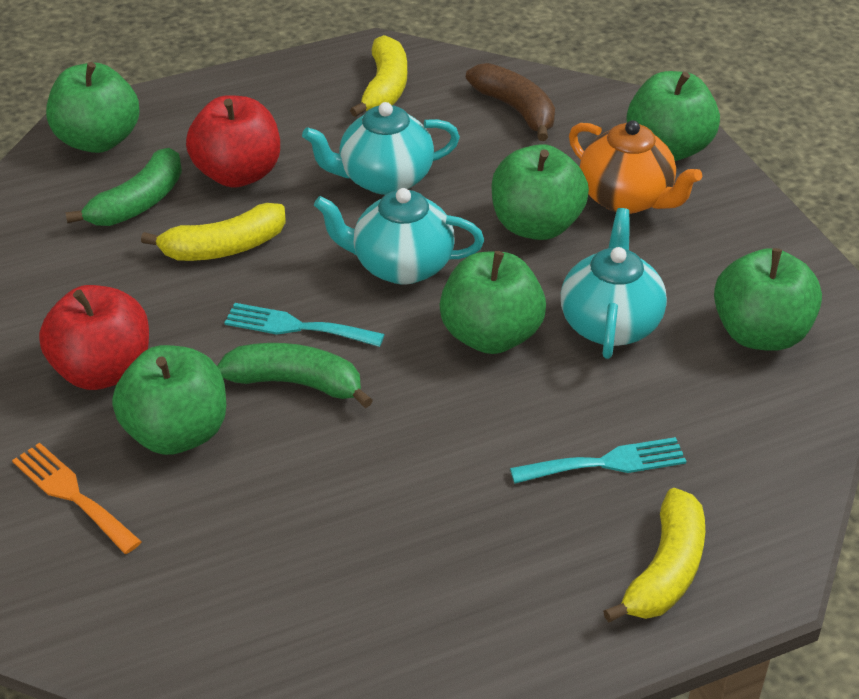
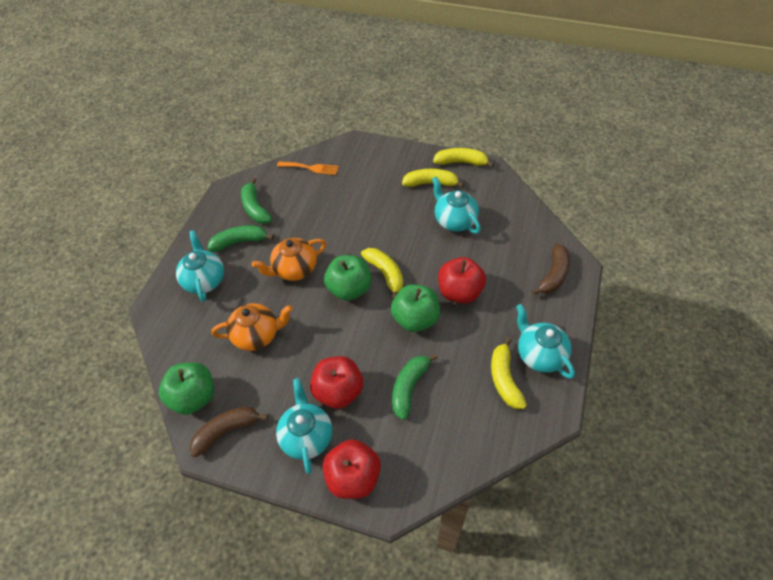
brown banana: 1 -> 2
green apple: 6 -> 3
green banana: 2 -> 3
orange teapot: 1 -> 2
red apple: 2 -> 3
turquoise fork: 2 -> 0
turquoise teapot: 3 -> 4
yellow banana: 3 -> 4

